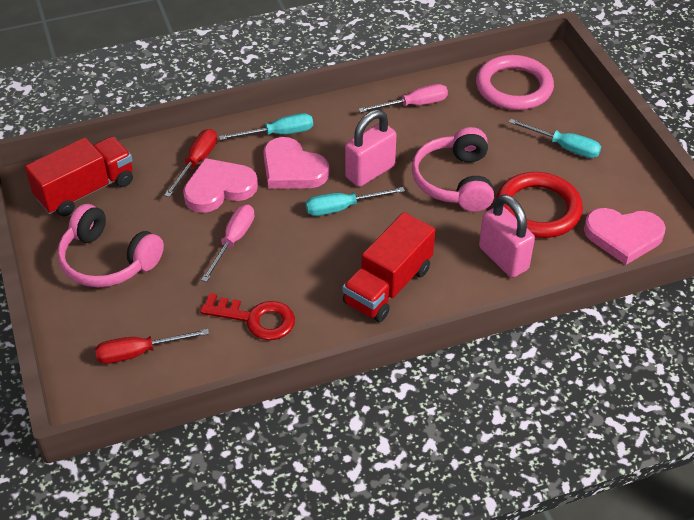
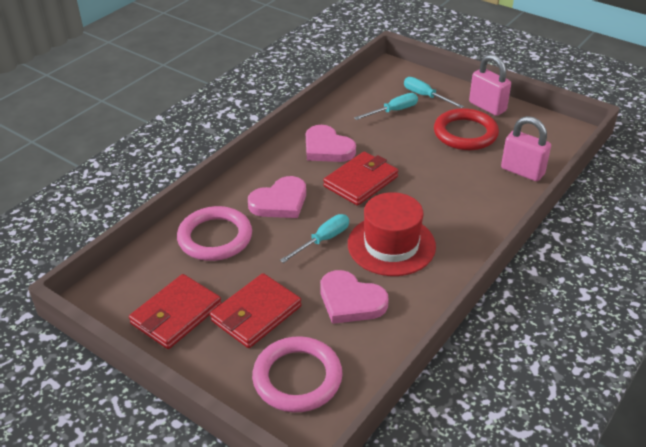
pink headphones: 2 -> 0
pink ring: 1 -> 2
pink screwdriver: 2 -> 0
red hat: 0 -> 1
red key: 1 -> 0
red screwdriver: 2 -> 0
red truck: 2 -> 0
red wallet: 0 -> 3

